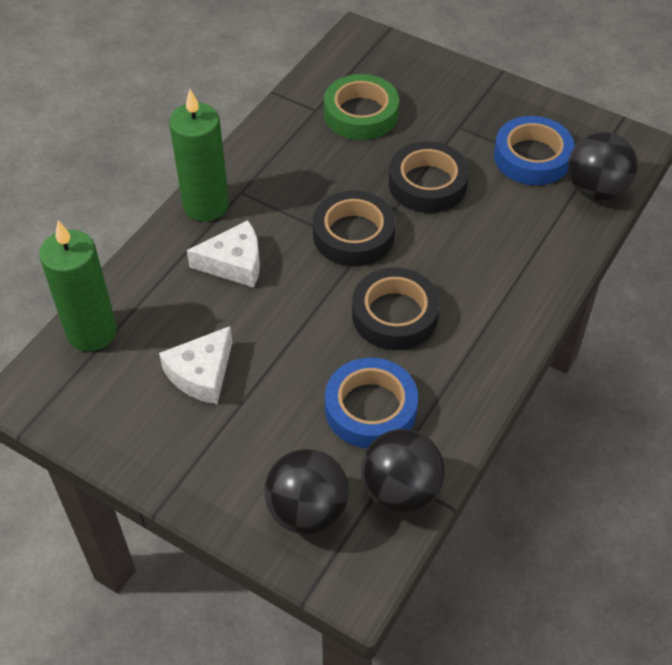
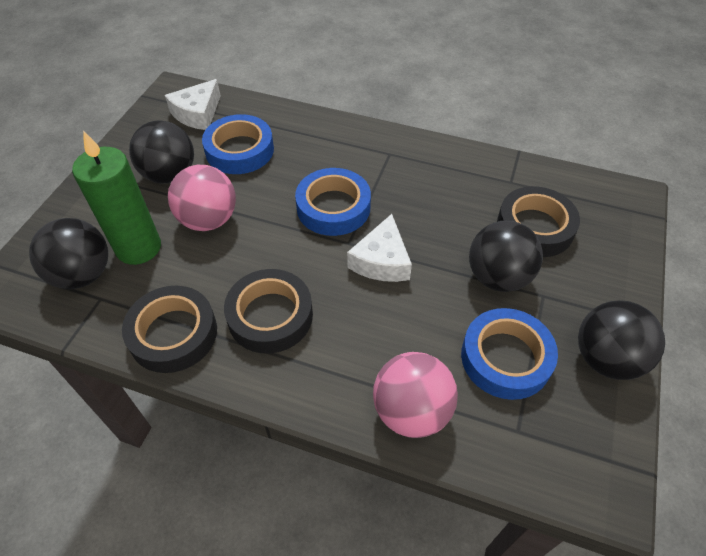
black ball: 3 -> 4
blue tape: 2 -> 3
green candle: 2 -> 1
green tape: 1 -> 0
pink ball: 0 -> 2

